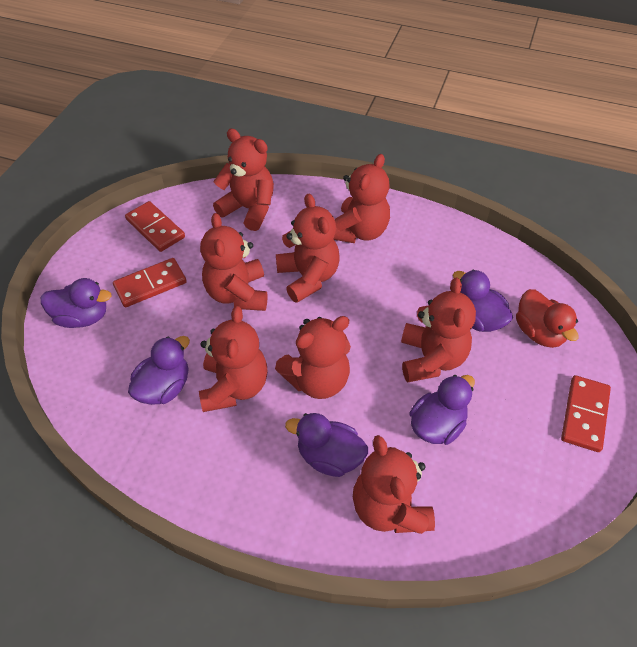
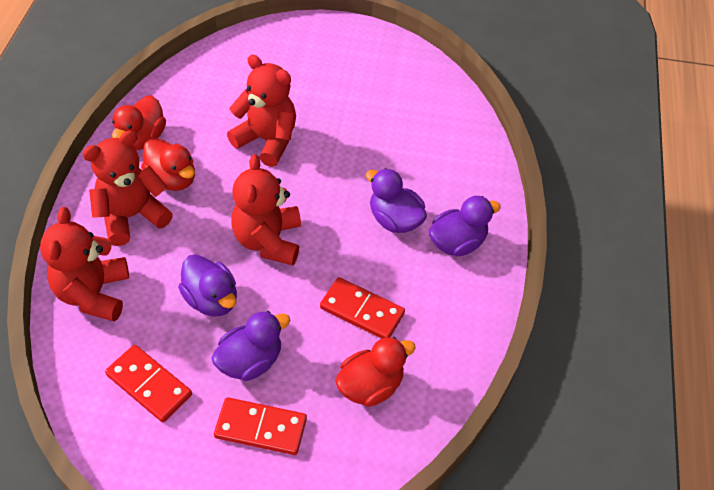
purple duck: 5 -> 4
red duck: 1 -> 3
red teddy bear: 8 -> 4

